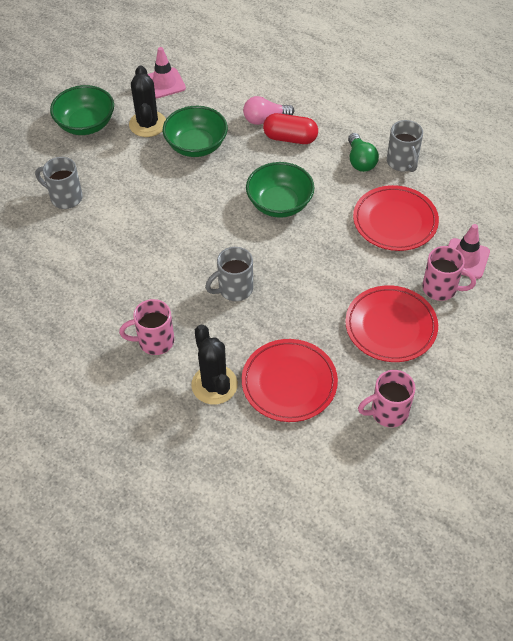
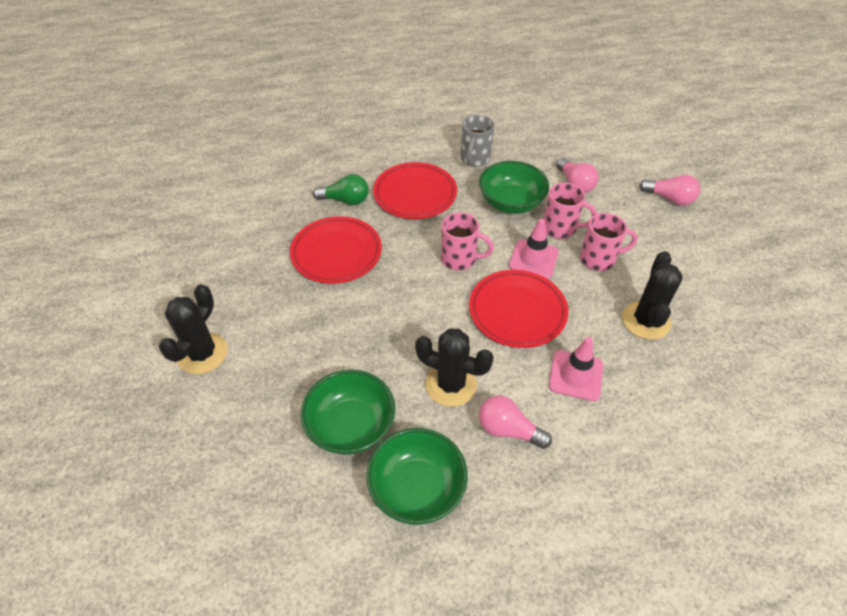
black cactus: 2 -> 3
grey mug: 3 -> 1
pink light bulb: 1 -> 3
red capsule: 1 -> 0

